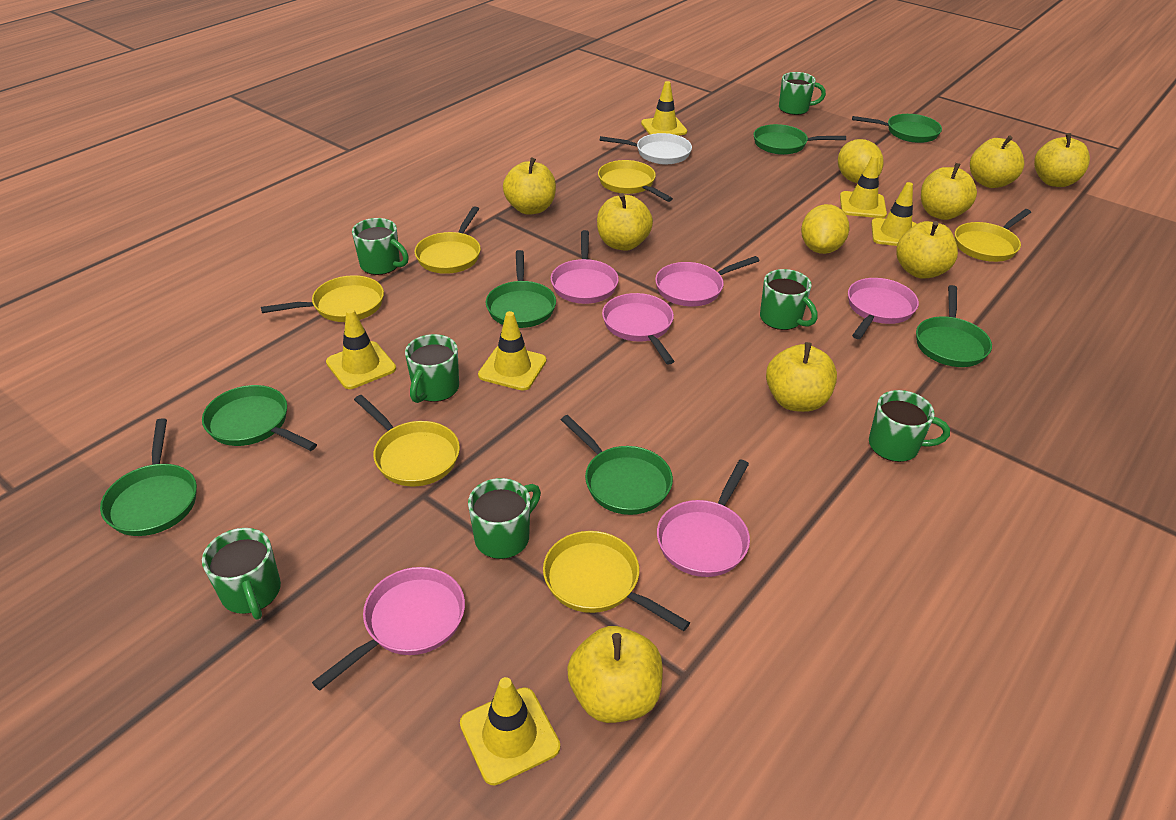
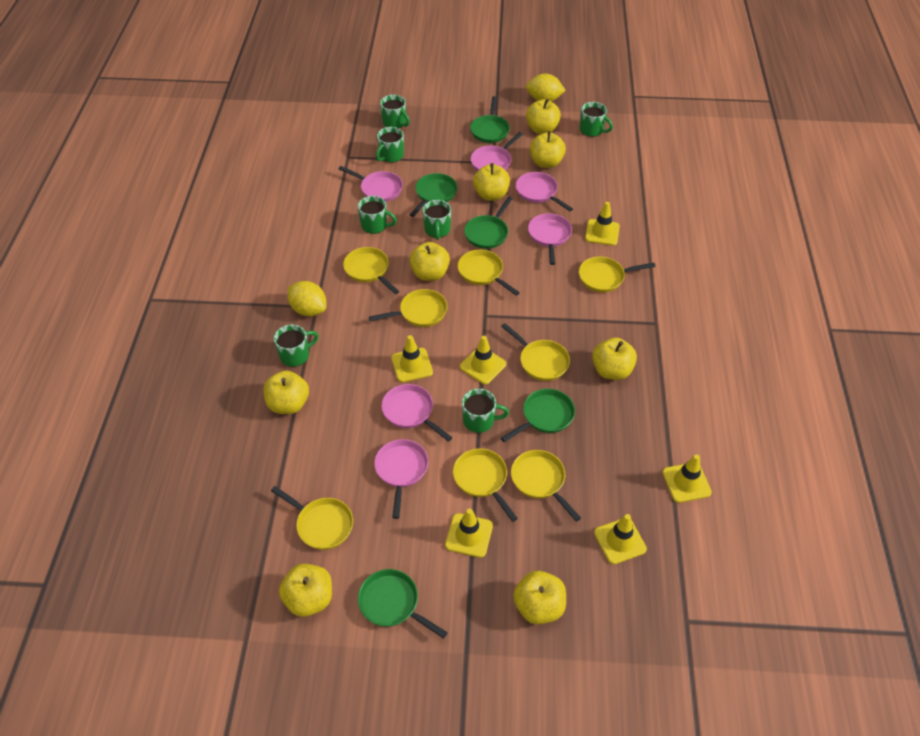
green pan: 7 -> 5
white pan: 1 -> 0
yellow pan: 6 -> 8

